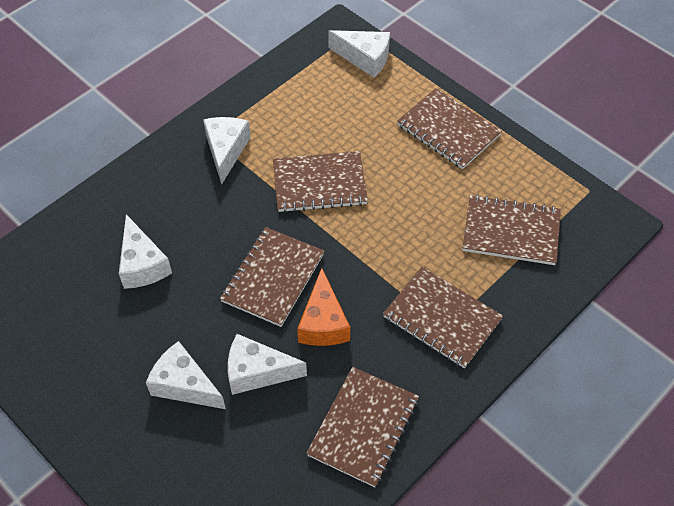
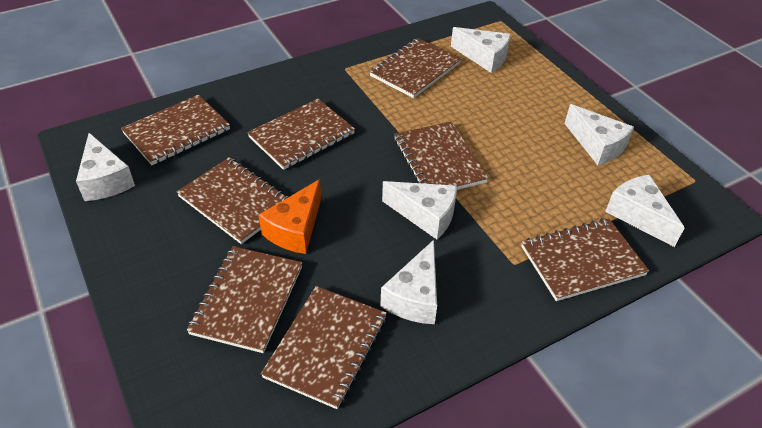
brown notebook: 6 -> 8
white cheese: 5 -> 6

